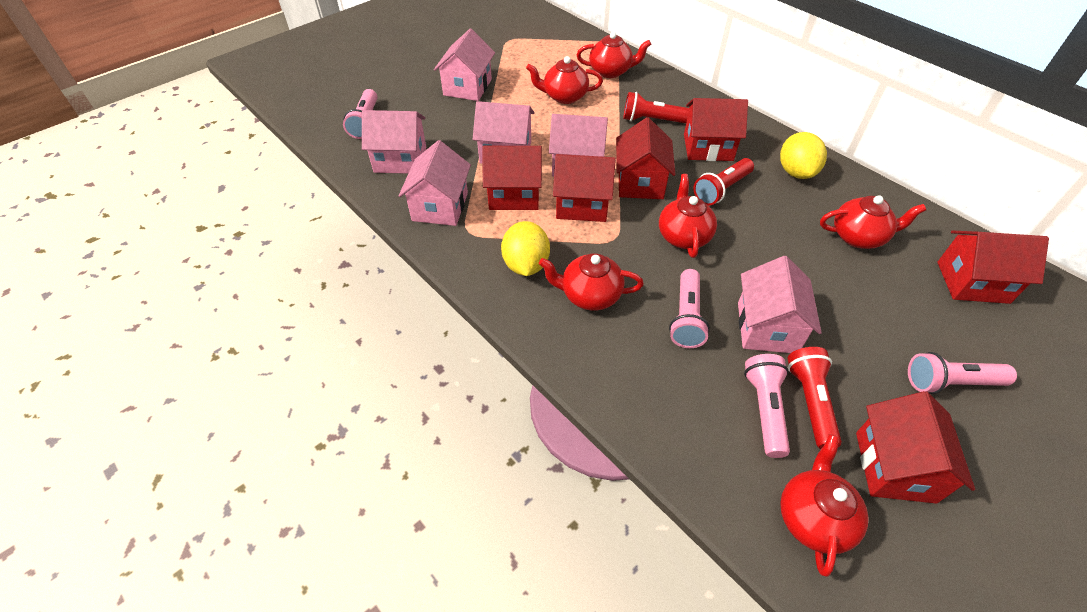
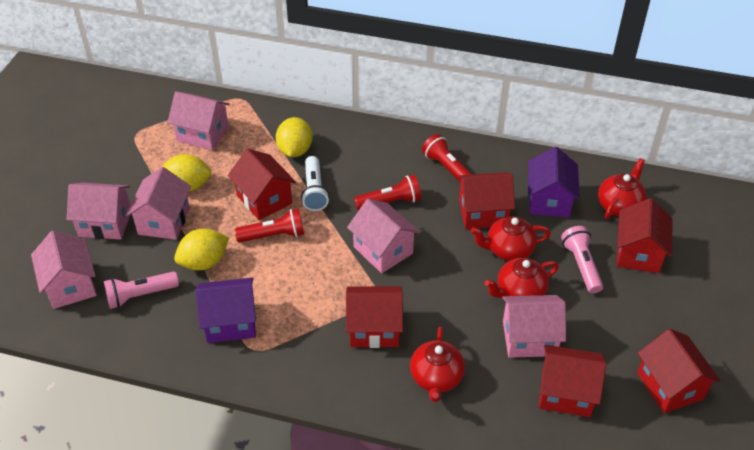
pink flashlight: 4 -> 2
purple house: 0 -> 2
red teapot: 6 -> 4
white flashlight: 0 -> 1
yellow lemon: 2 -> 3

